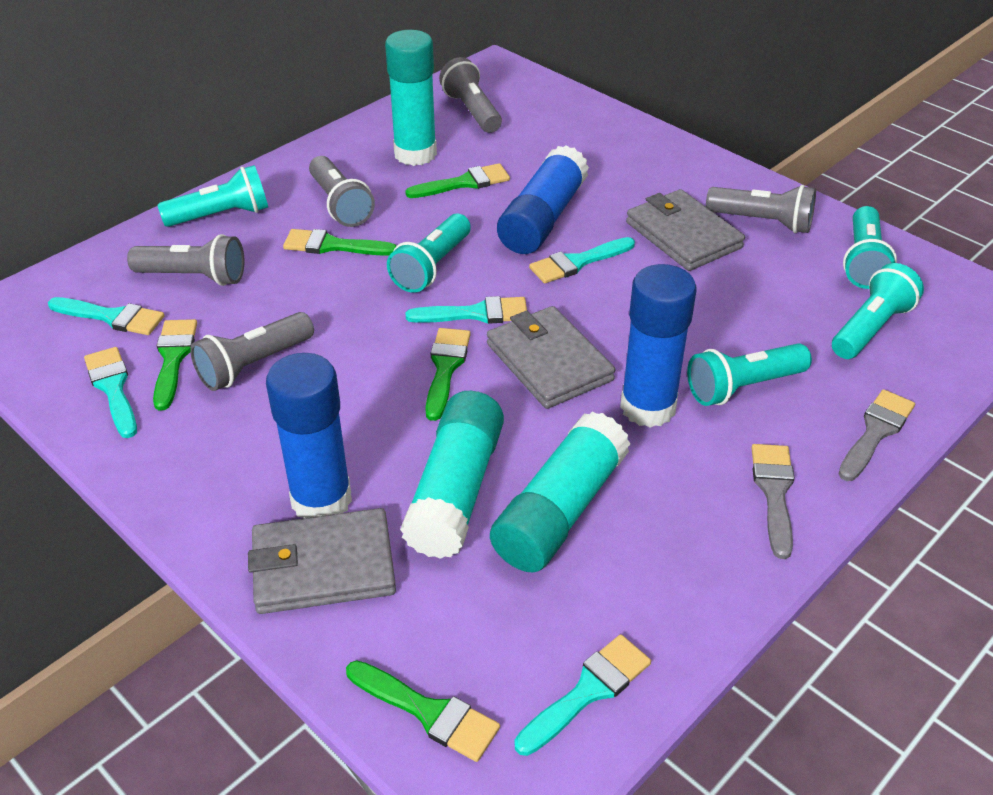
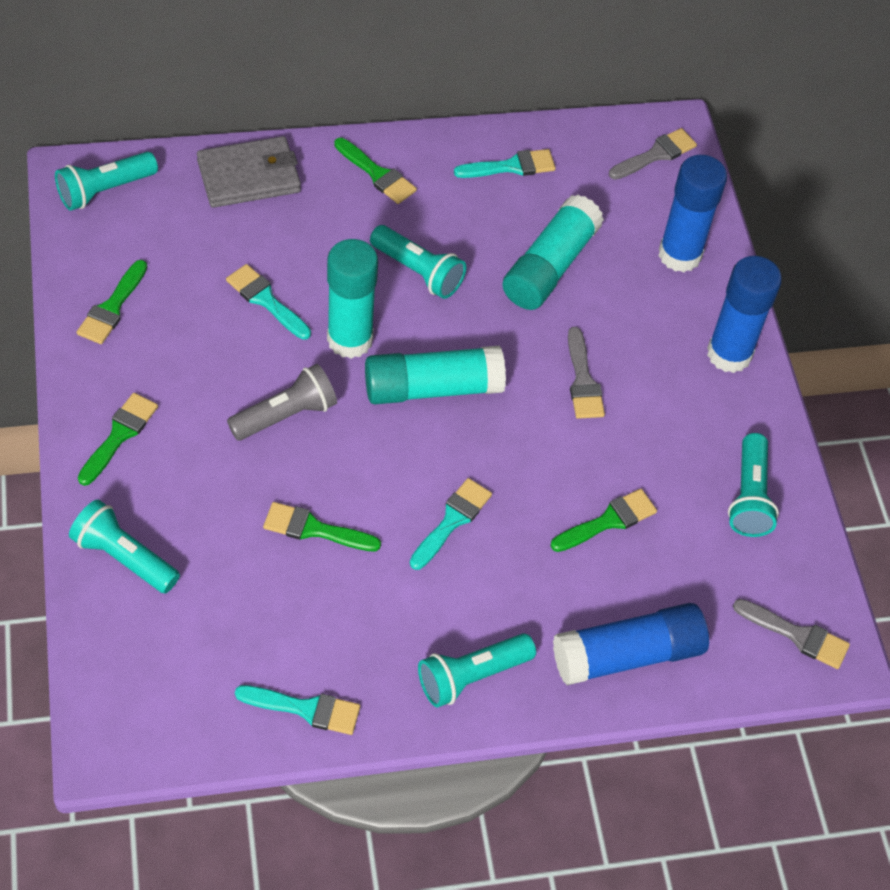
grey brush: 2 -> 3
grey flashlight: 5 -> 1
grey wallet: 3 -> 1
turquoise brush: 5 -> 4

